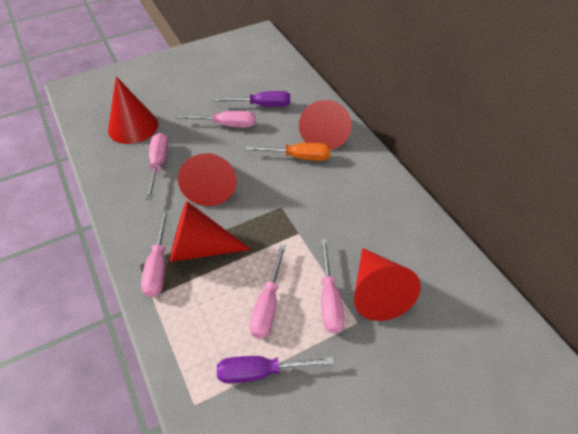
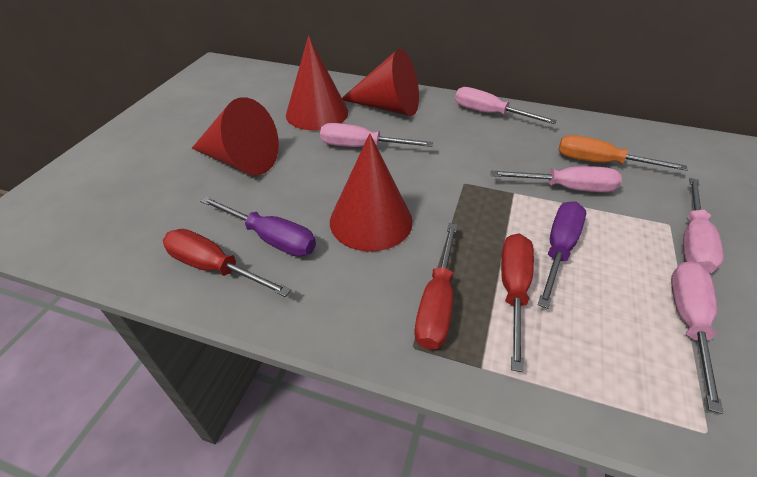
red cone: 5 -> 4
red screwdriver: 0 -> 3

